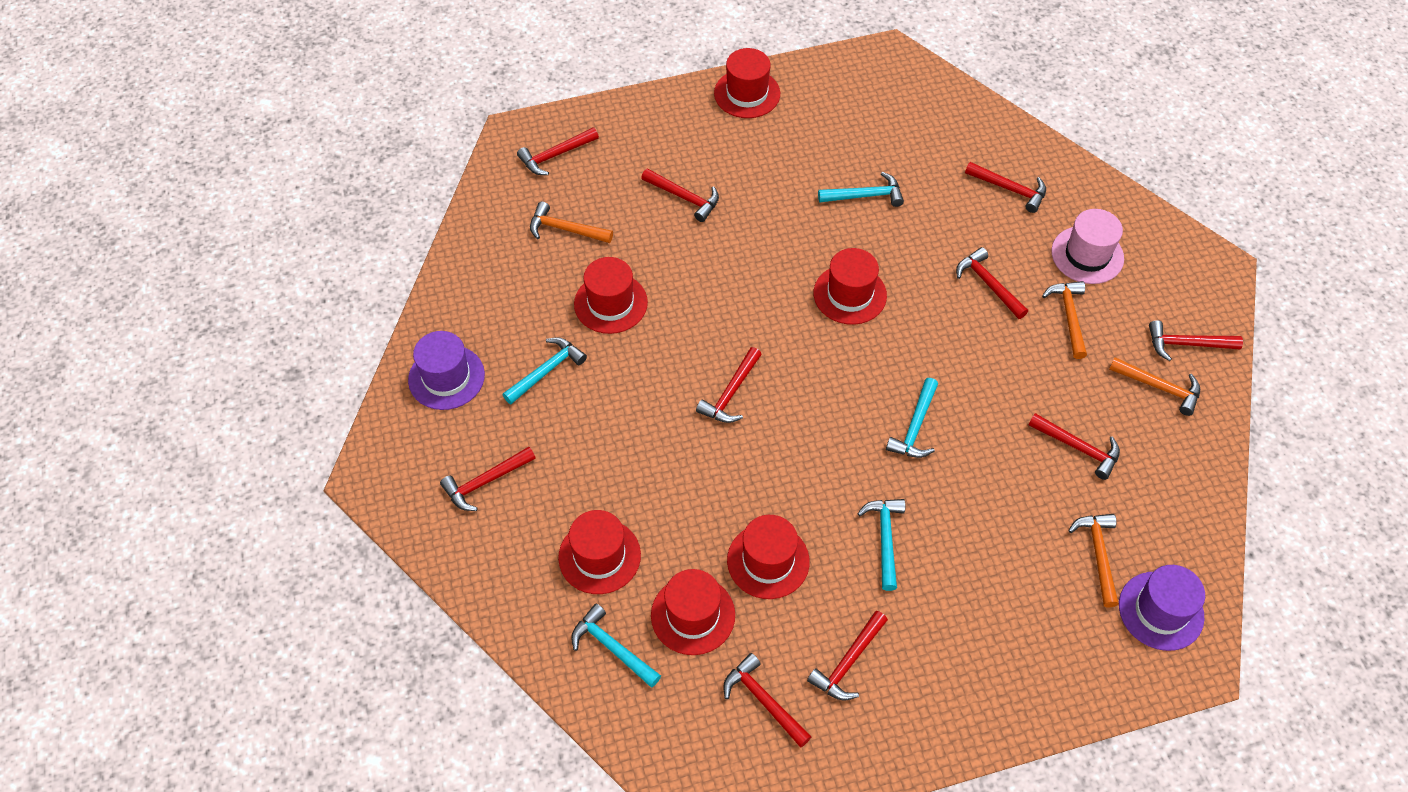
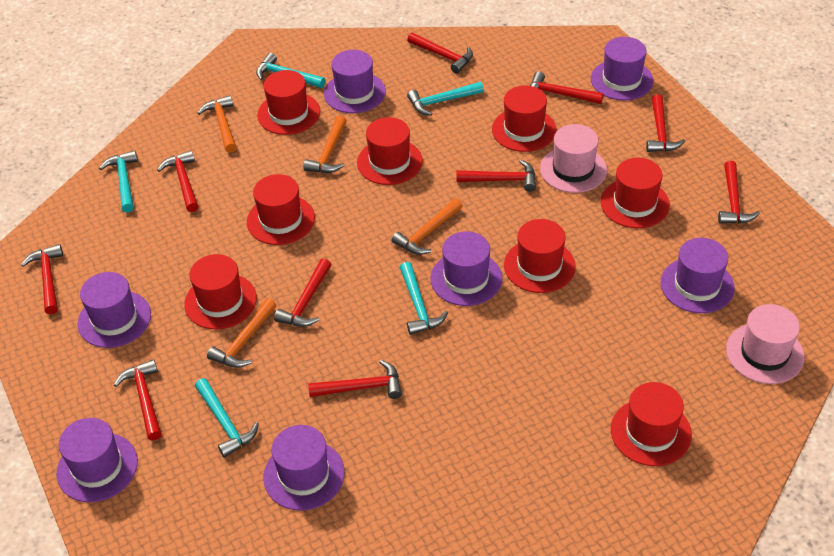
pink hat: 1 -> 2
purple hat: 2 -> 7
red hat: 6 -> 8

